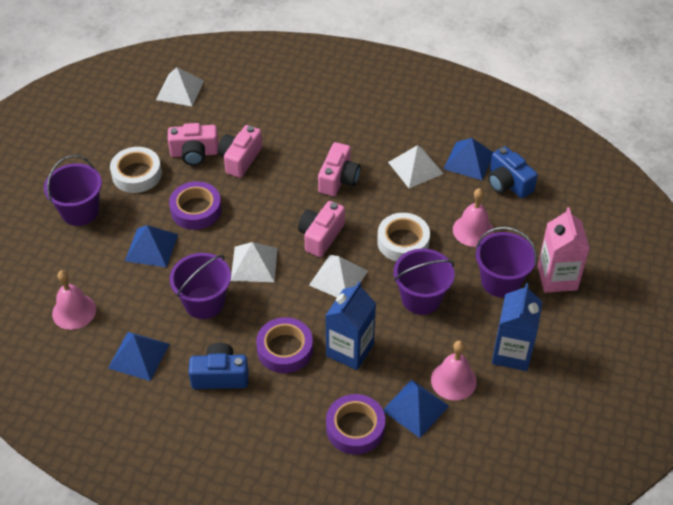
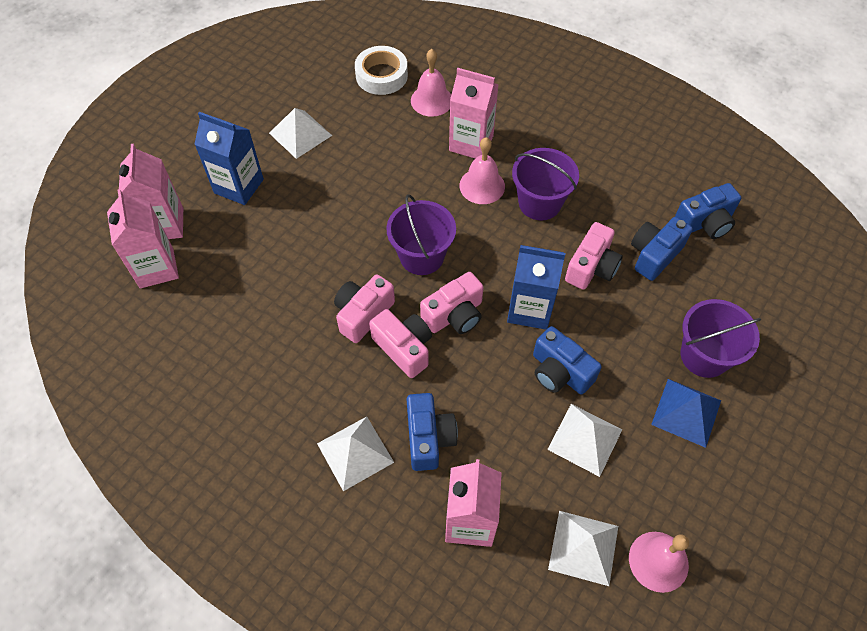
blue camera: 2 -> 4
blue pyramid: 4 -> 1
pink carton: 1 -> 4
purple bucket: 4 -> 3
purple tape: 3 -> 0
white tape: 2 -> 1

